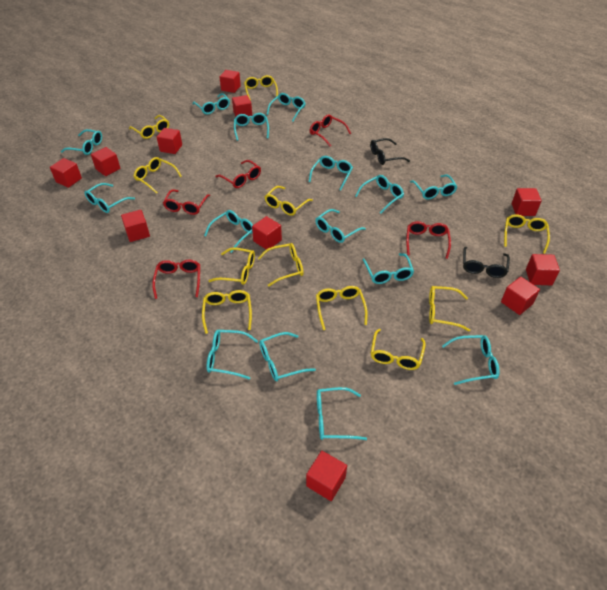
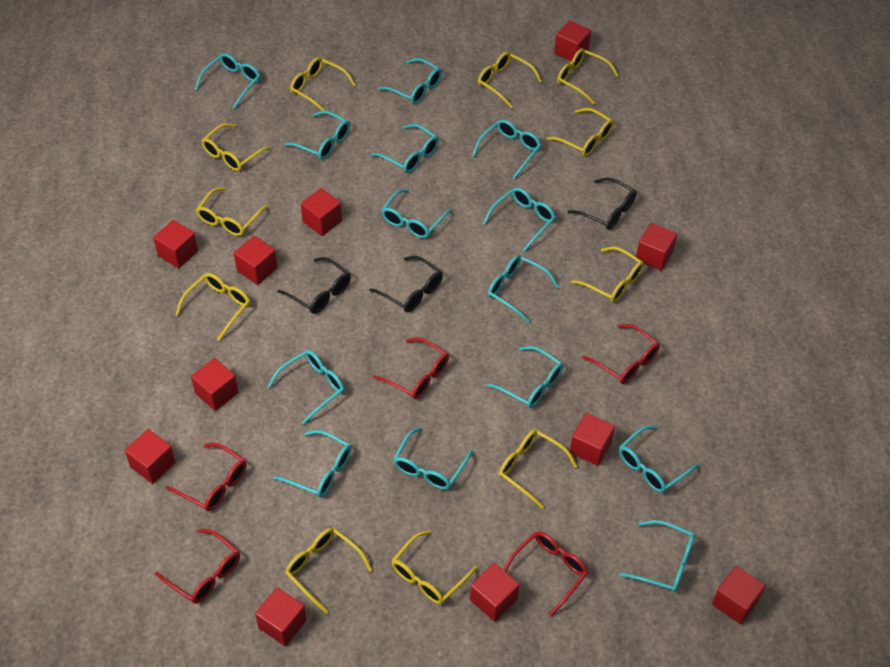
black glasses: 2 -> 3
turquoise glasses: 15 -> 14

